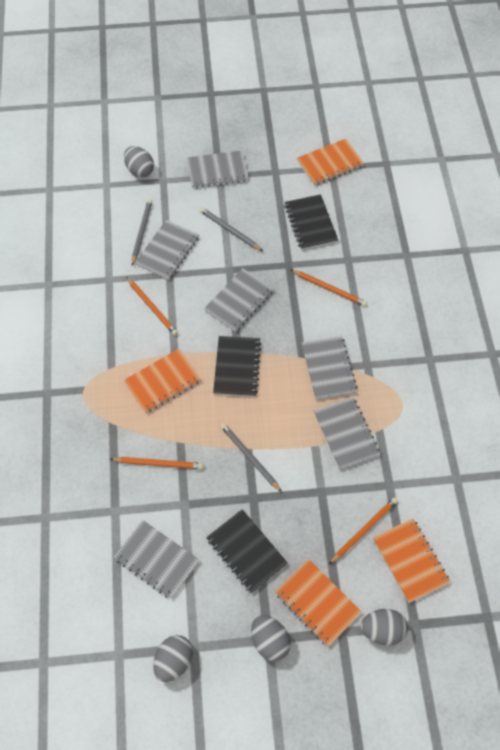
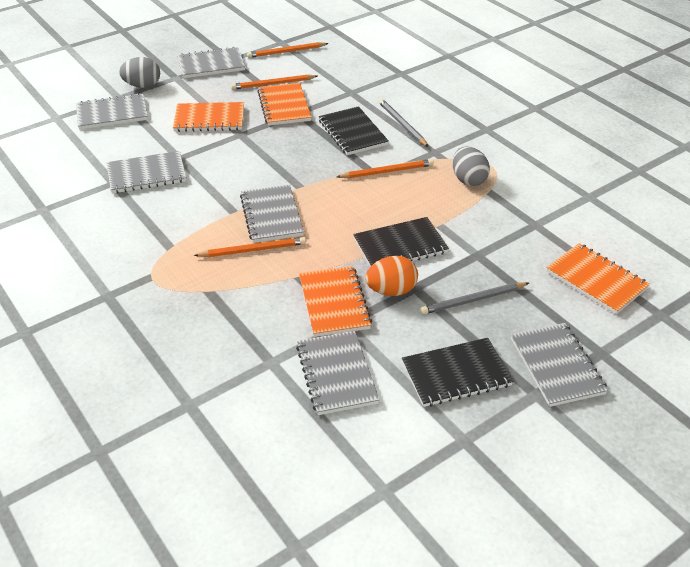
grey egg: 4 -> 2
grey pencil: 3 -> 2
orange egg: 0 -> 1

